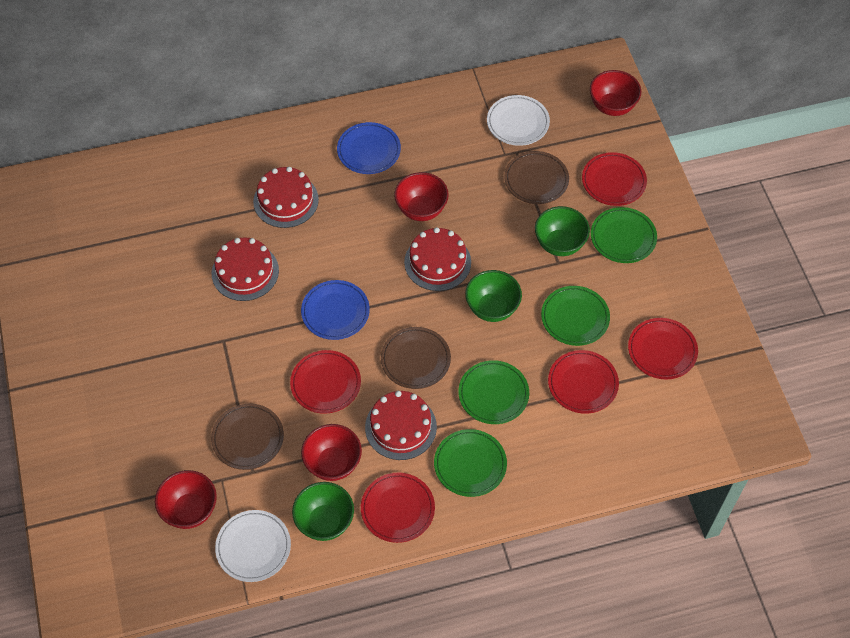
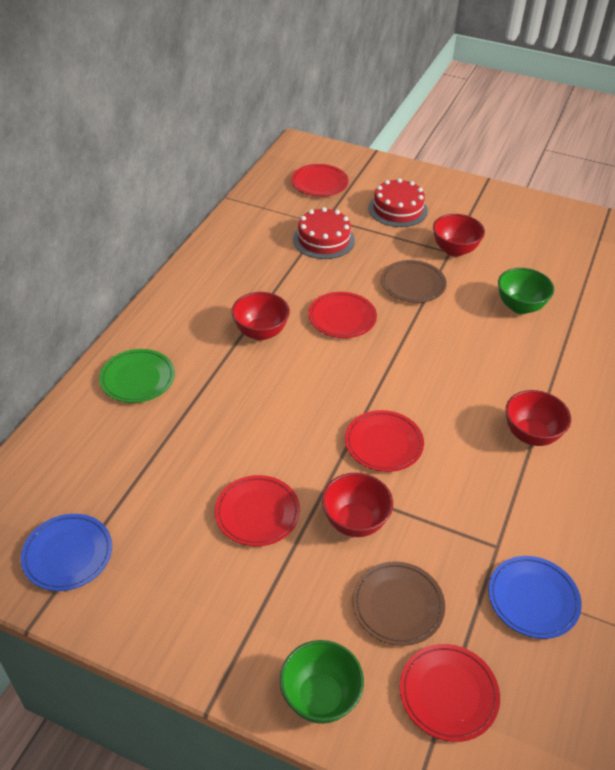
brown plate: 3 -> 2
green bowl: 3 -> 2
green plate: 4 -> 1
red cake: 4 -> 2
white plate: 2 -> 0

